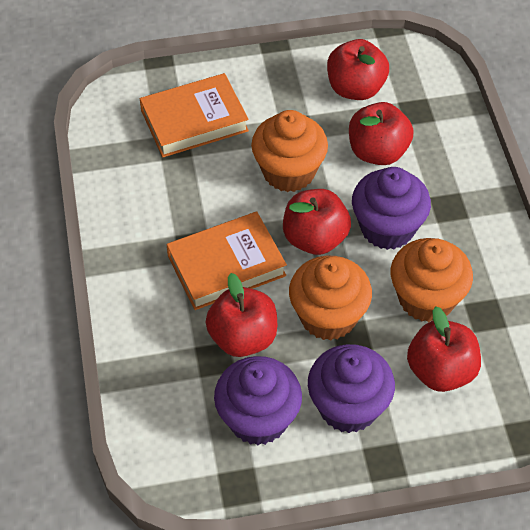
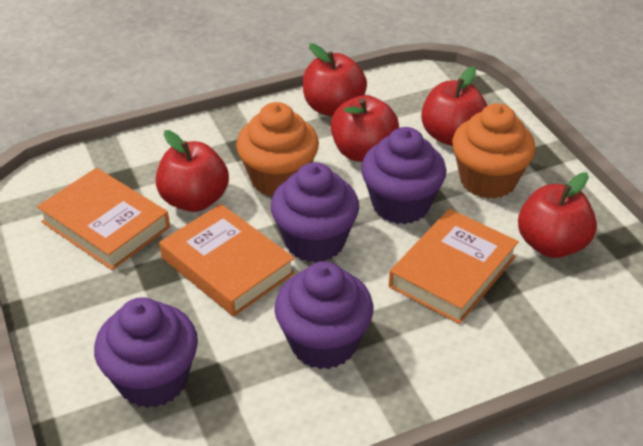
orange book: 2 -> 3
orange cupcake: 3 -> 2
purple cupcake: 3 -> 4

